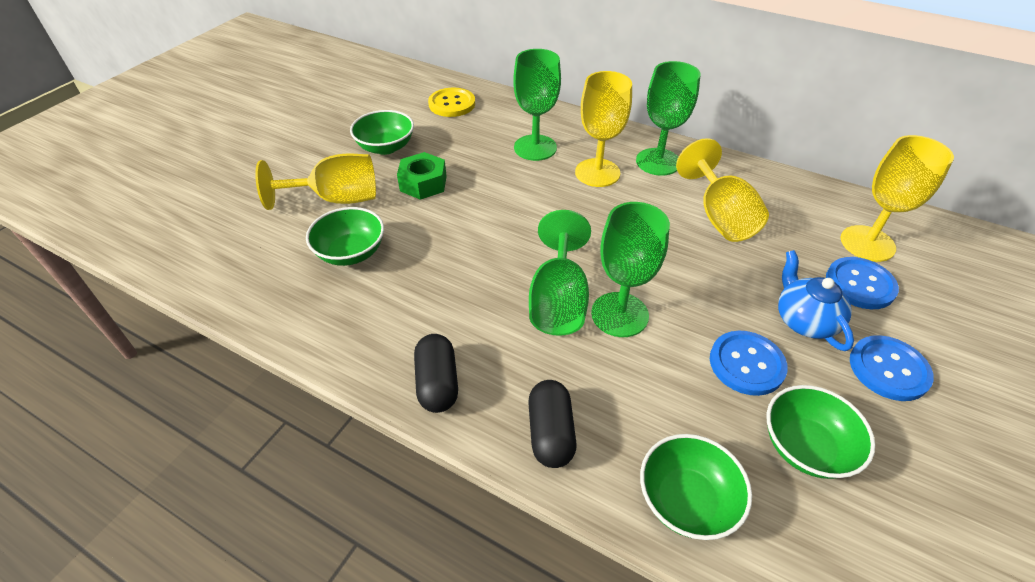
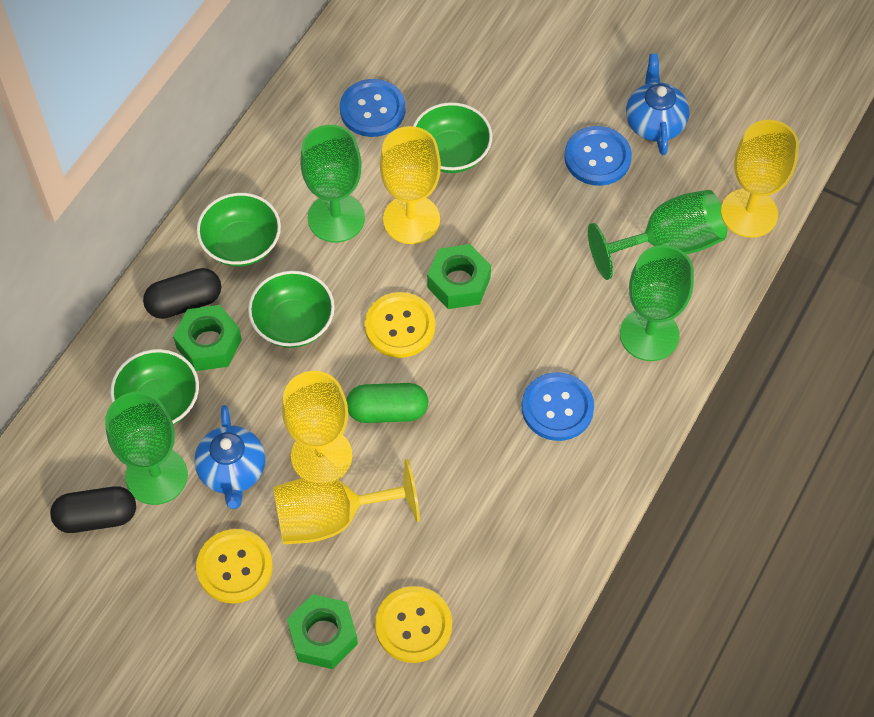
blue teapot: 1 -> 2
green capsule: 0 -> 1
green nut: 1 -> 3
yellow button: 1 -> 3

